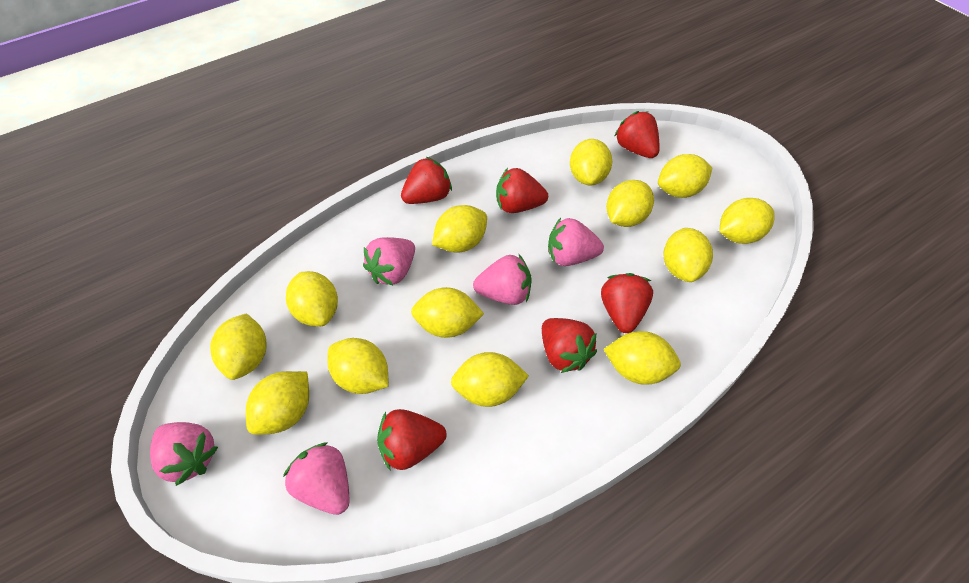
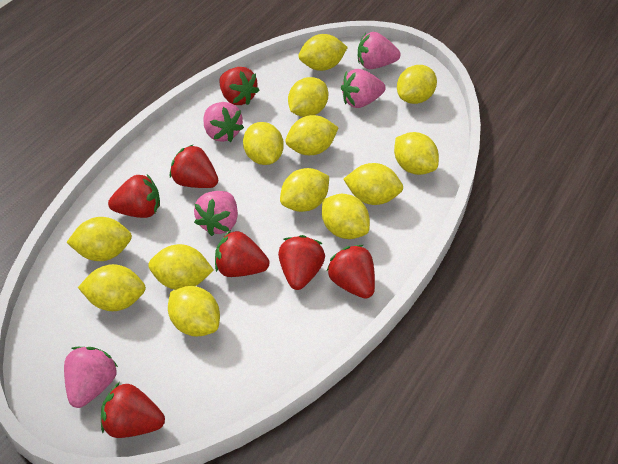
red strawberry: 6 -> 7

